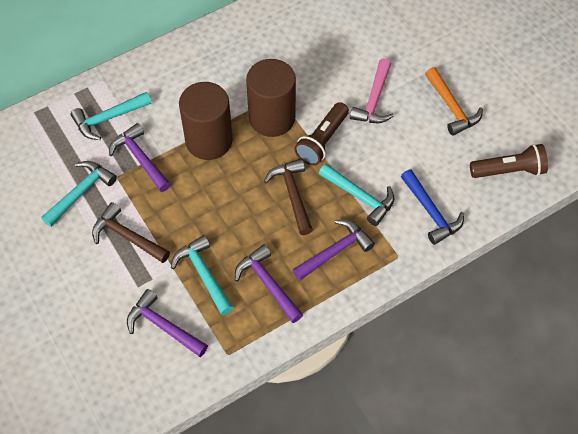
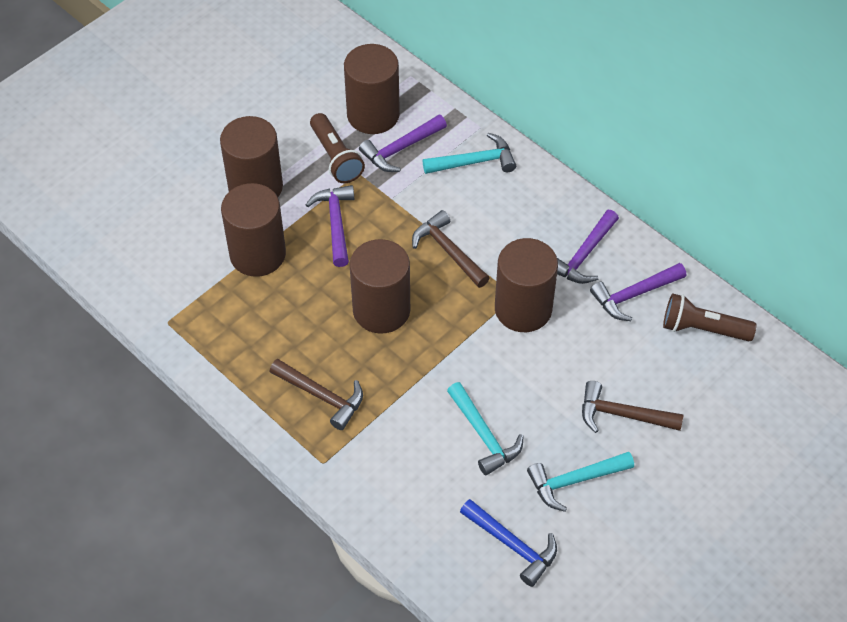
brown cylinder: 2 -> 5
brown hammer: 2 -> 3
orange hammer: 1 -> 0
pink hammer: 1 -> 0
turquoise hammer: 4 -> 3

